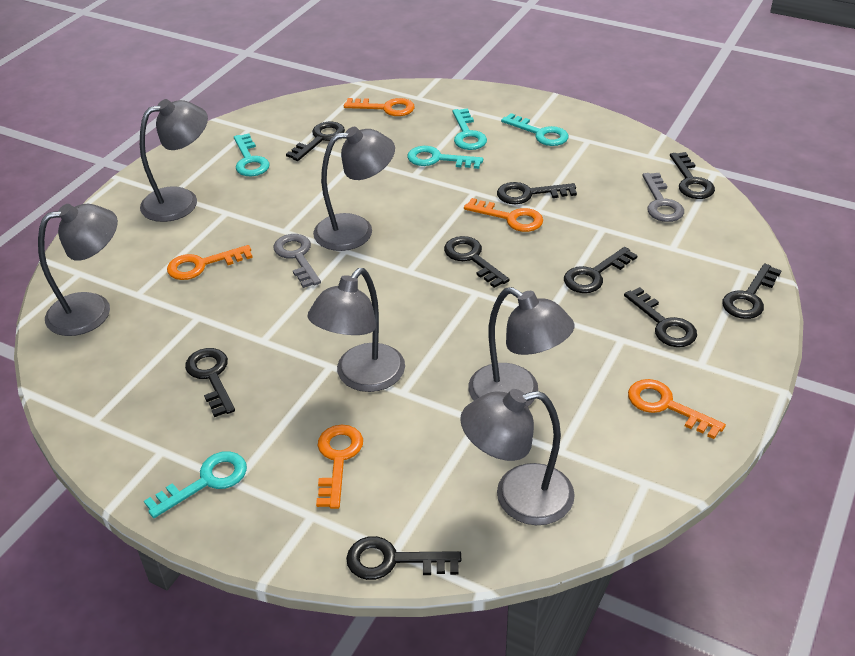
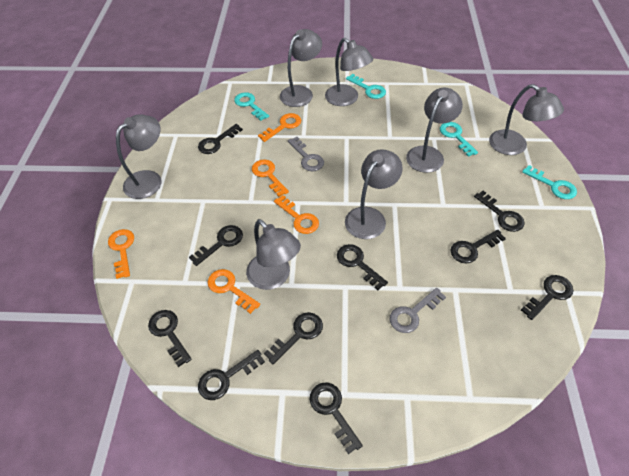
black key: 9 -> 10
grey lamp: 6 -> 7
turquoise key: 5 -> 4

